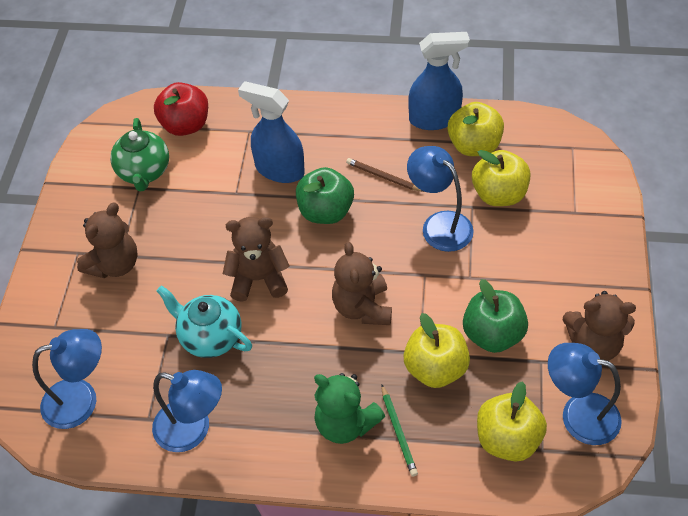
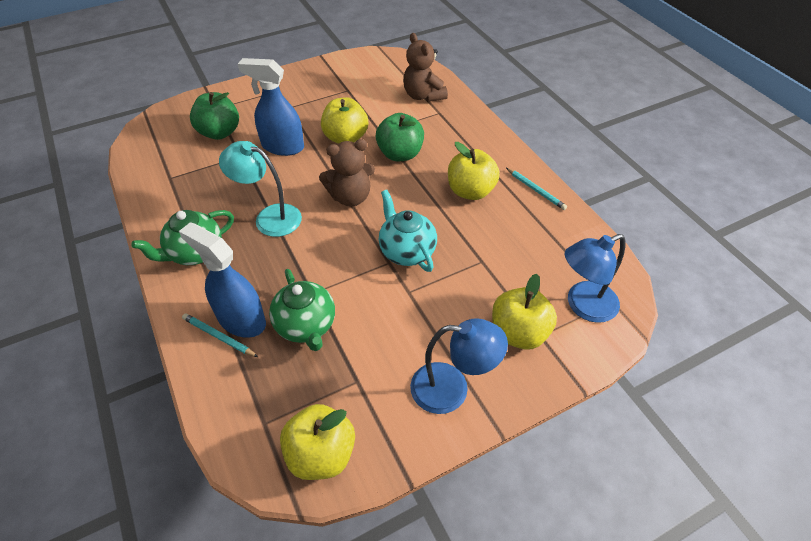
blue lamp: 4 -> 2
brown pencil: 1 -> 0
brown teddy bear: 4 -> 2
green pencil: 1 -> 0
green teapot: 1 -> 2
green teddy bear: 1 -> 0
red apple: 1 -> 0
turquoise lamp: 0 -> 1
turquoise pencil: 0 -> 2

